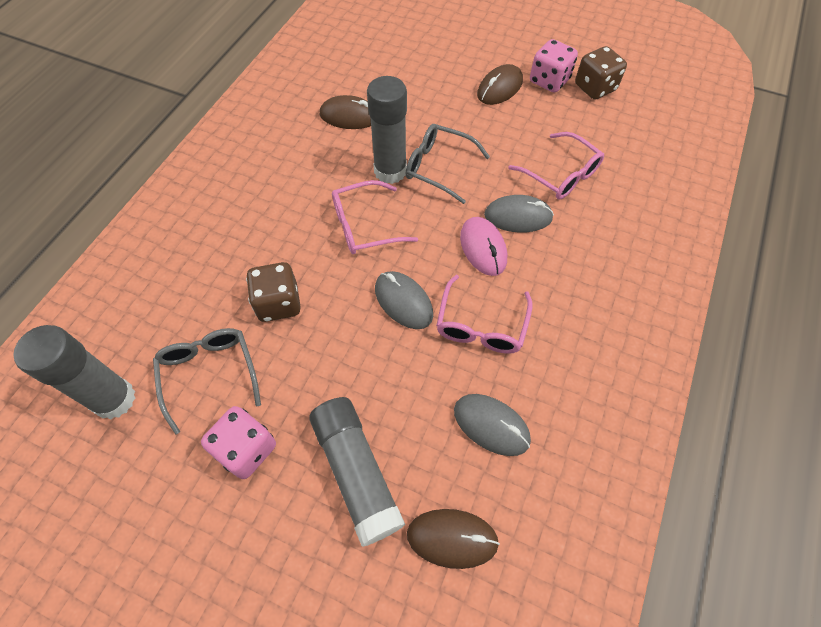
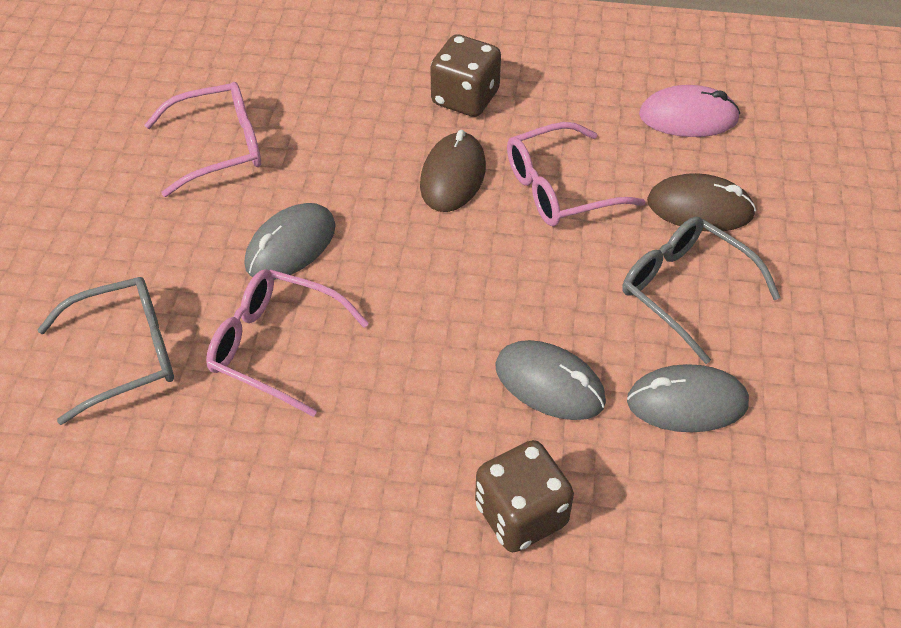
brown mouse: 3 -> 2
grey glue stick: 3 -> 0
pink dice: 2 -> 0

